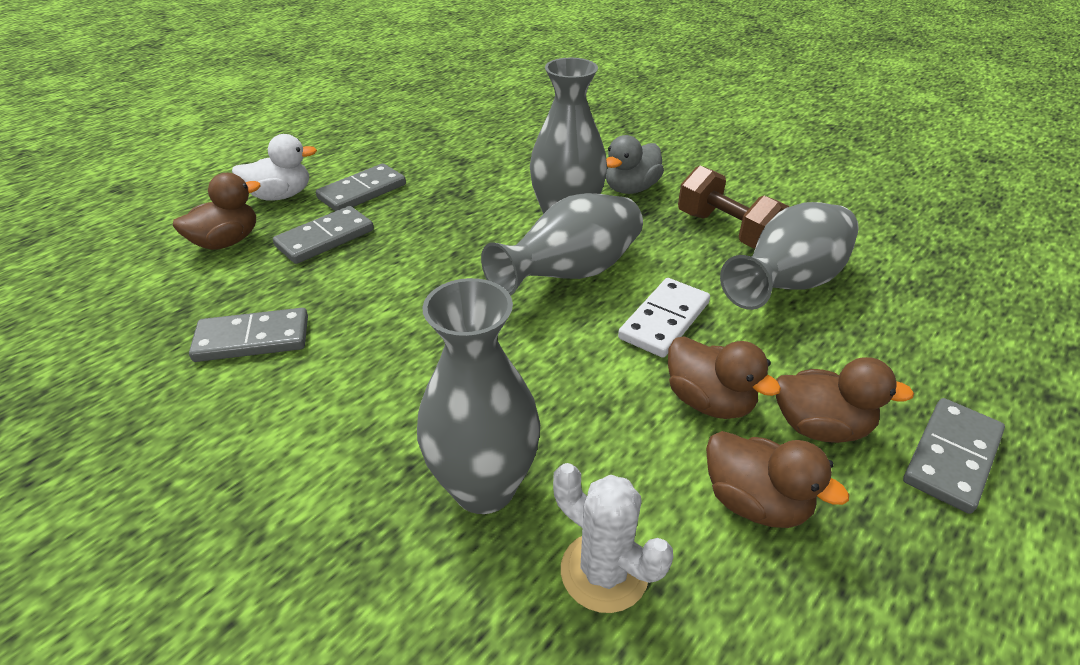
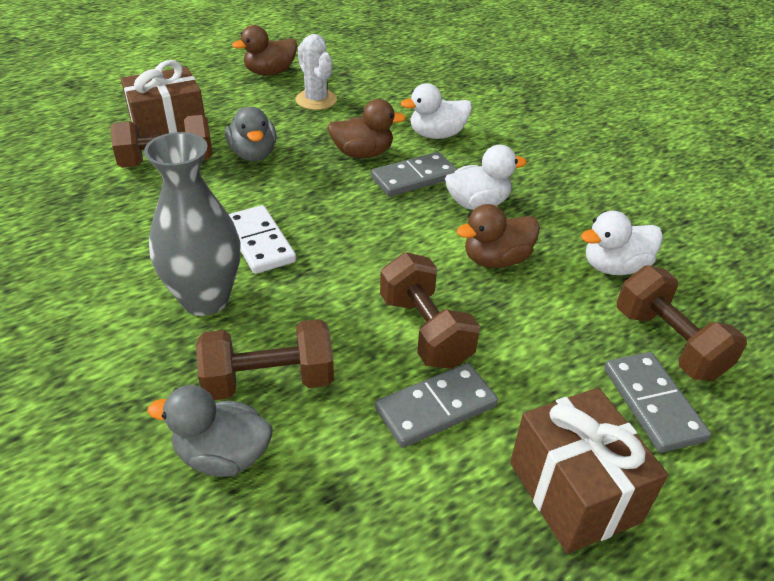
brown duck: 4 -> 3
brown dumbbell: 1 -> 4
brown gift: 0 -> 2
grey domino: 4 -> 3
grey duck: 1 -> 2
grey vase: 4 -> 1
white duck: 1 -> 3

